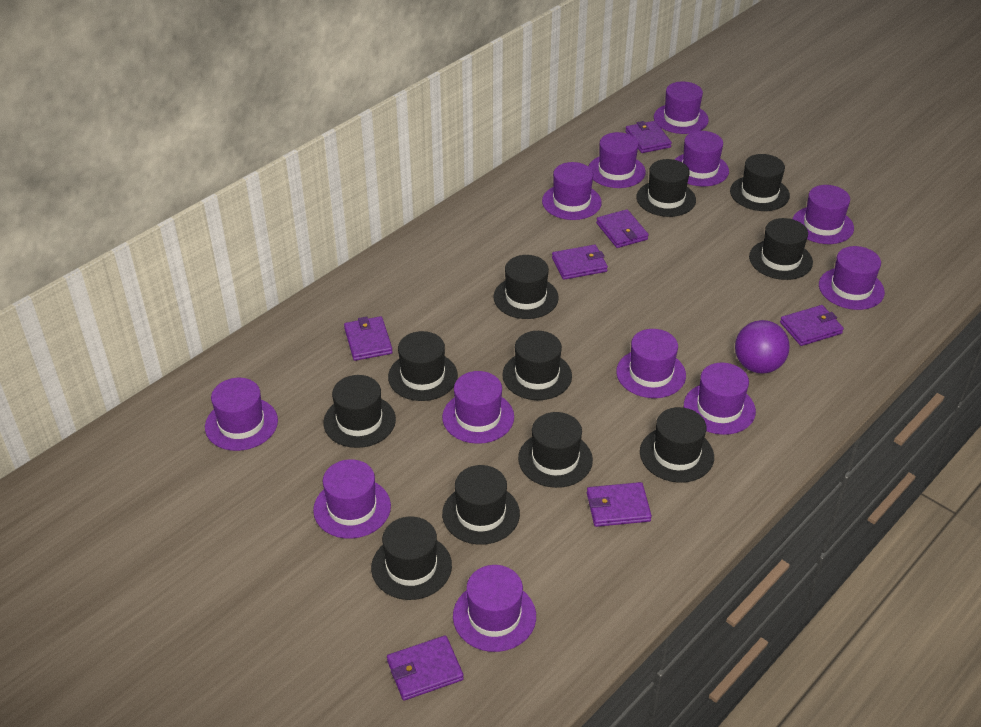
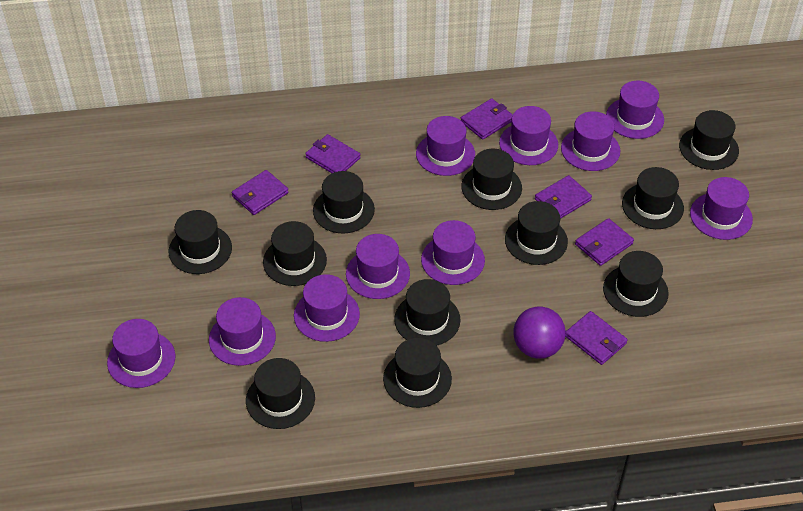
purple hat: 12 -> 10
purple wallet: 7 -> 6

